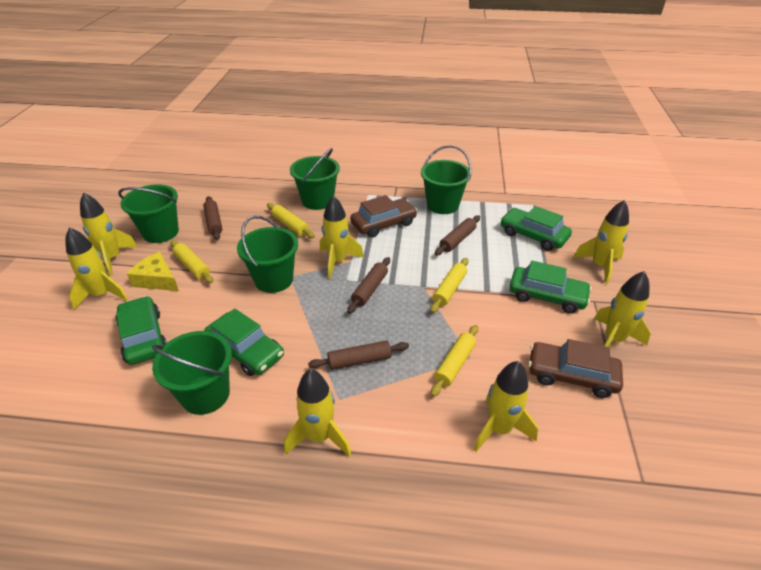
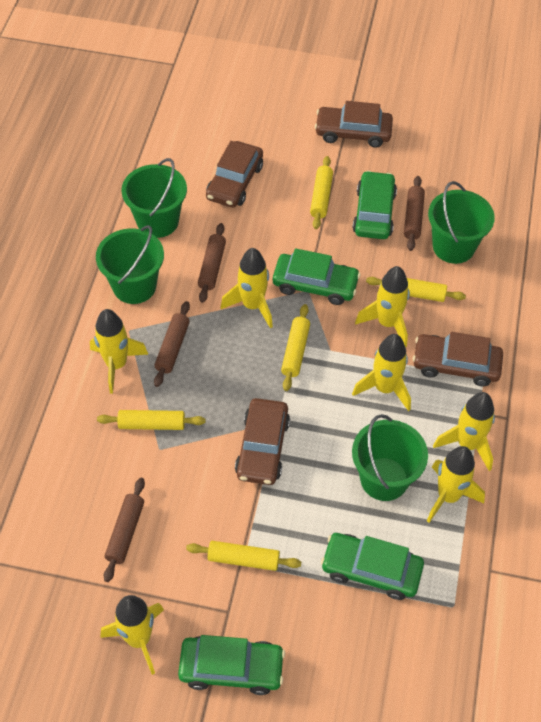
brown car: 2 -> 4
green bucket: 5 -> 4
yellow cheese: 1 -> 0
yellow rolling pin: 4 -> 5

